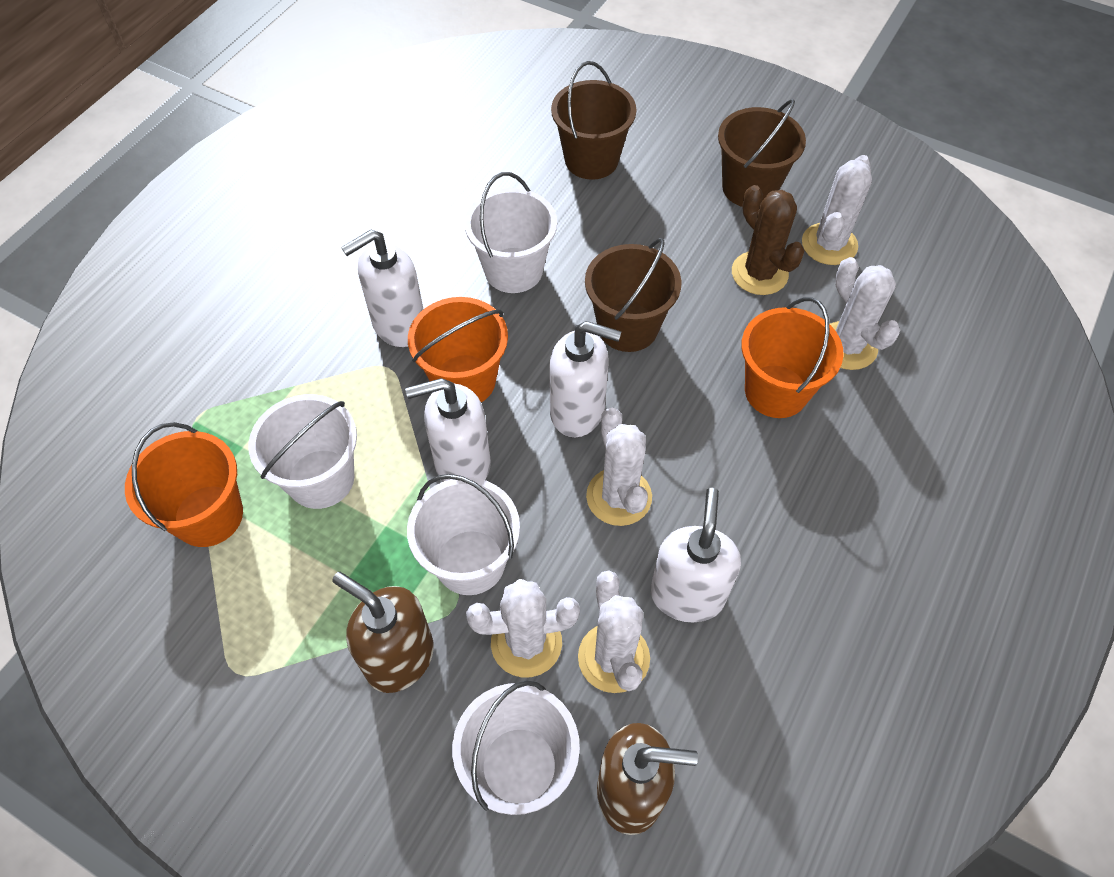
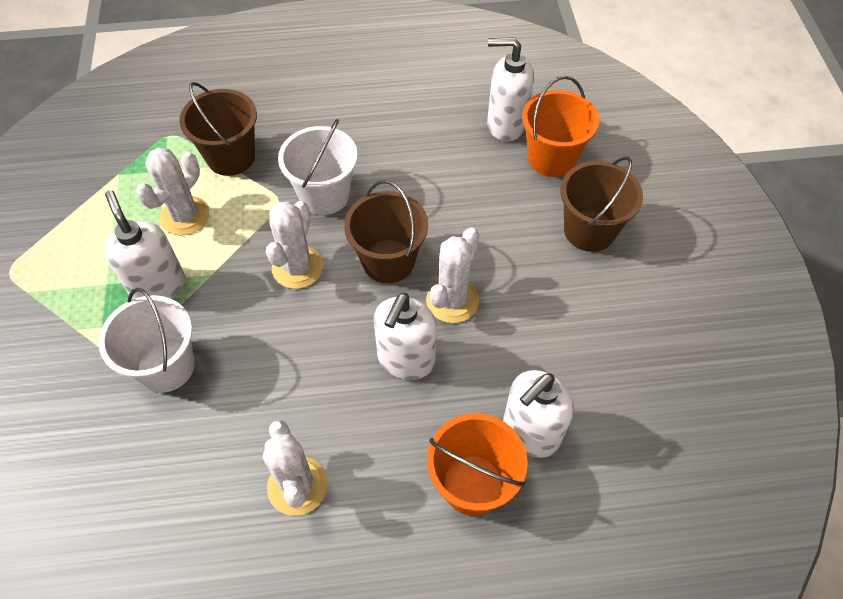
brown cactus: 1 -> 0
brown soap dispenser: 2 -> 0
orange bucket: 3 -> 2
white bucket: 4 -> 2
white cactus: 5 -> 4

